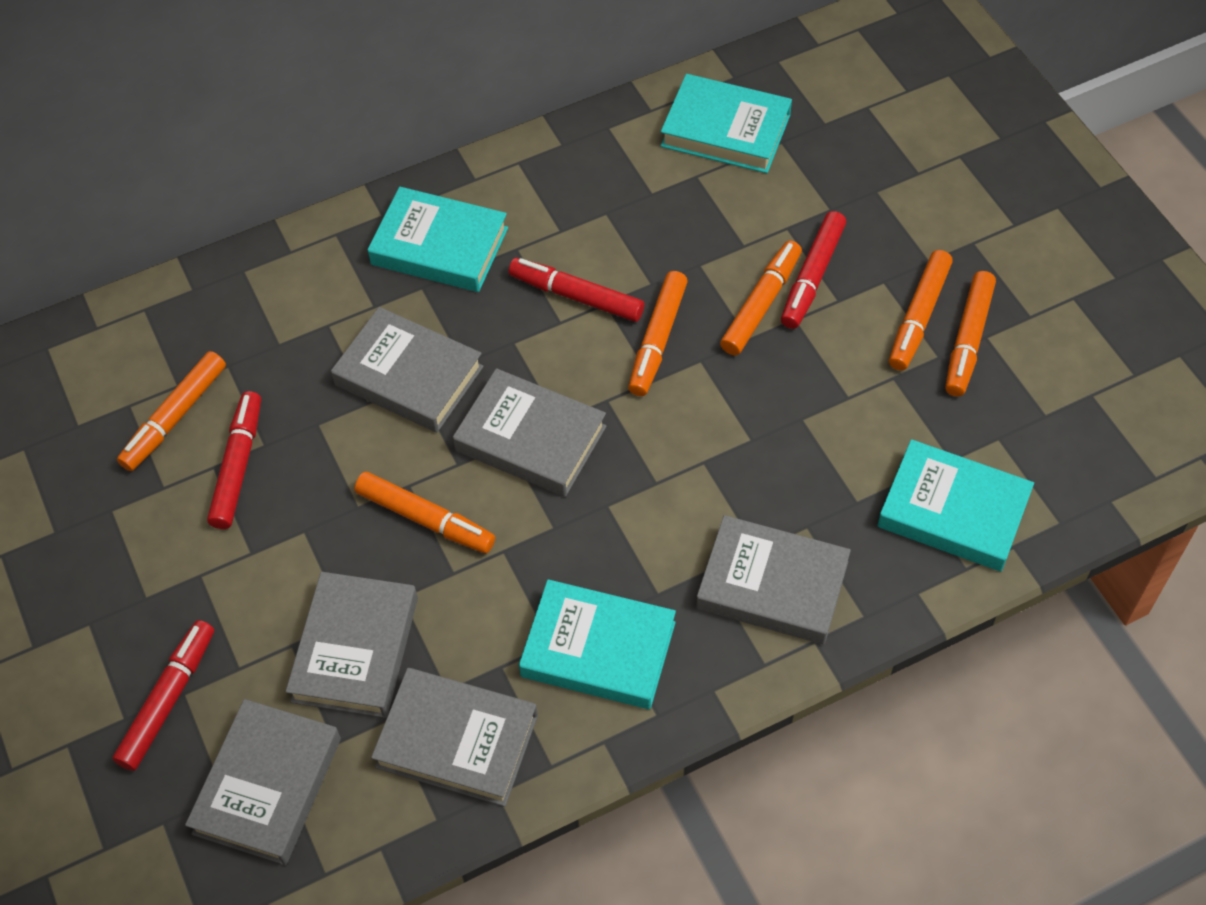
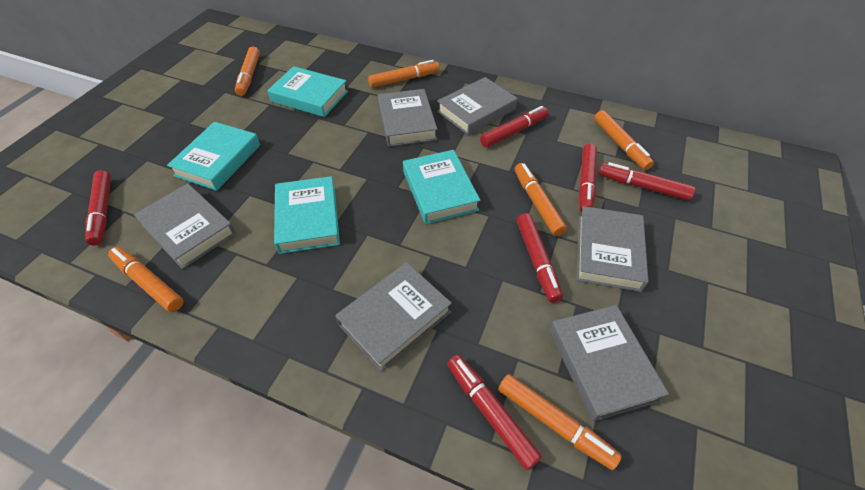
red marker: 4 -> 6

